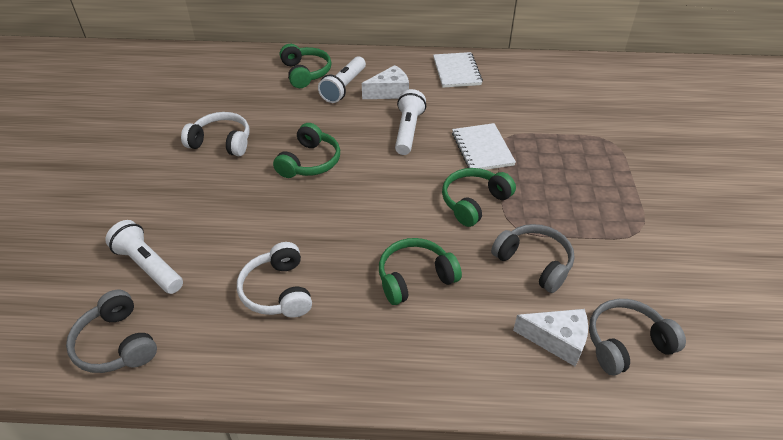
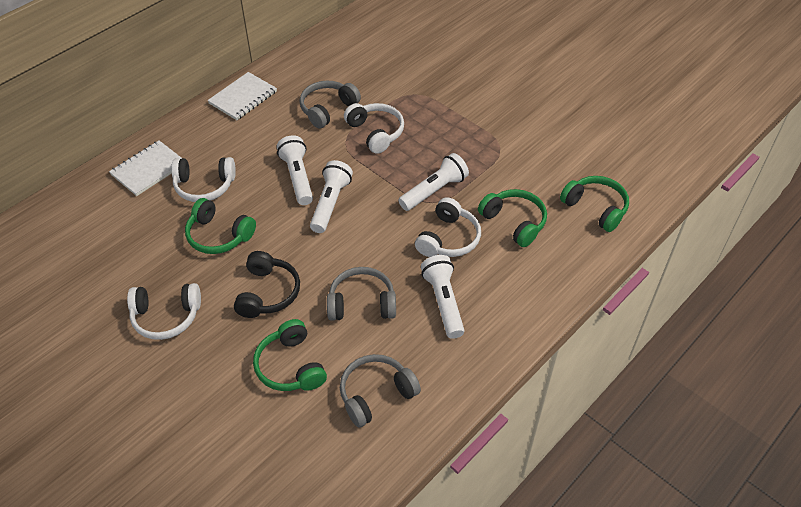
black headphones: 0 -> 1
white cheese: 2 -> 0
white flashlight: 3 -> 4
white headphones: 2 -> 4

